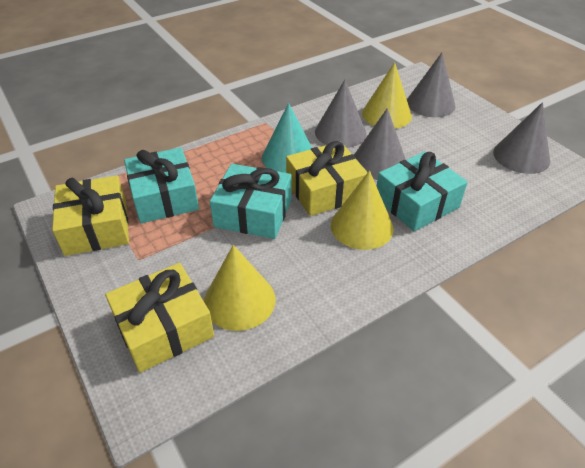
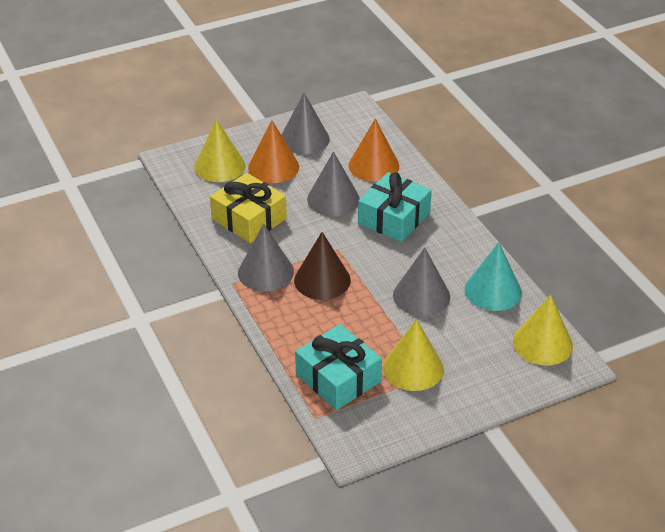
brown cone: 0 -> 1
orange cone: 0 -> 2
turquoise gift: 3 -> 2
yellow gift: 3 -> 1

